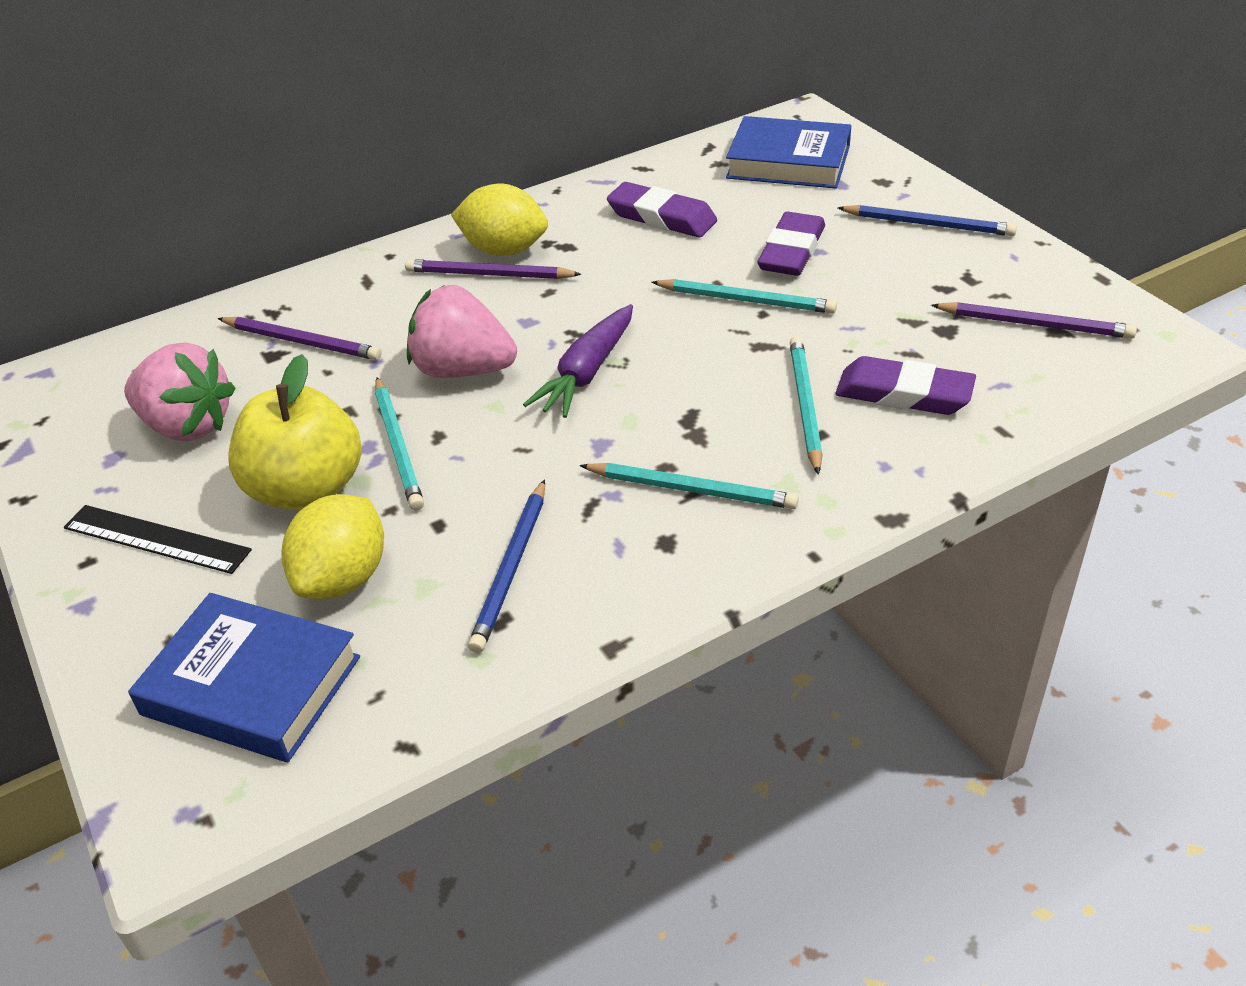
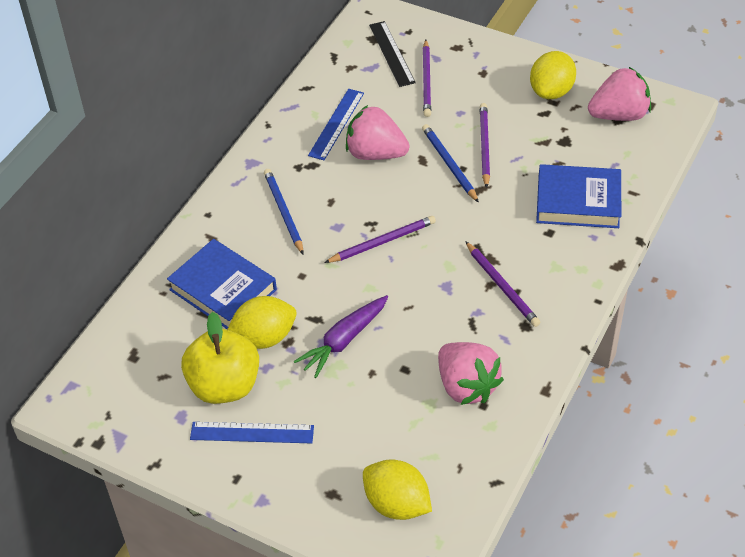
blue ruler: 0 -> 2
pink strawberry: 2 -> 3
purple eraser: 3 -> 0
purple pencil: 3 -> 4
turquoise pencil: 4 -> 0
yellow lemon: 2 -> 3

